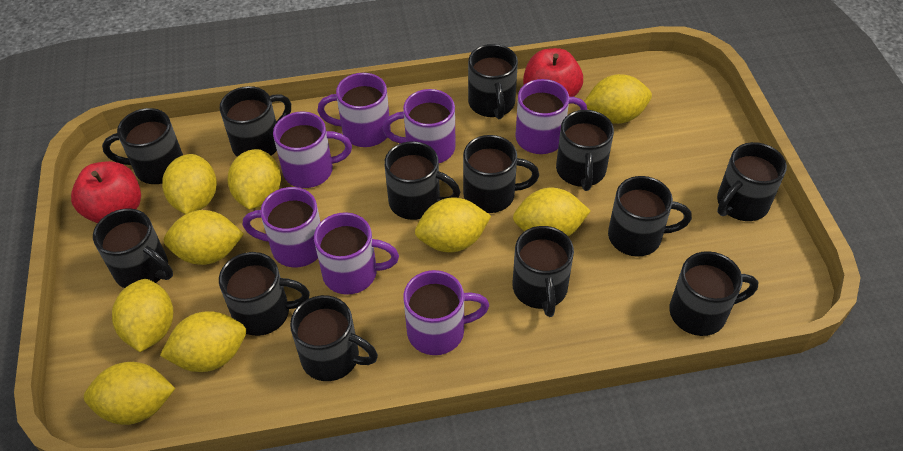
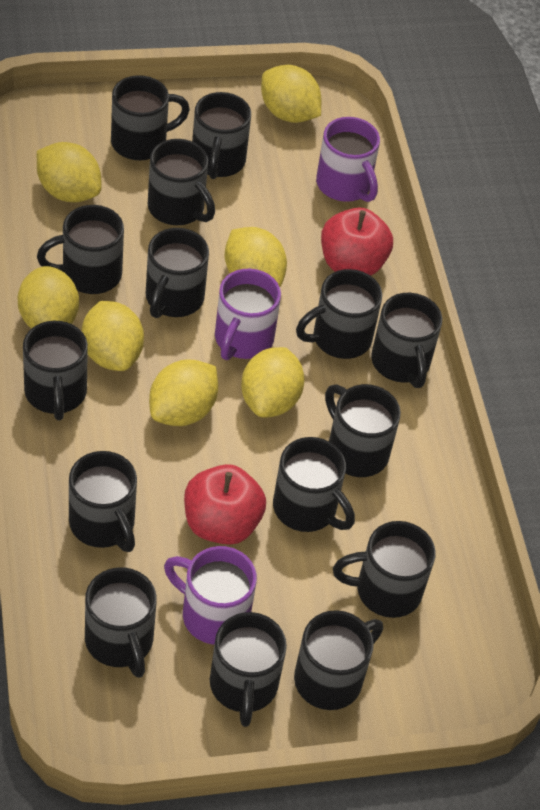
black mug: 13 -> 15
purple mug: 7 -> 3
yellow lemon: 9 -> 7

